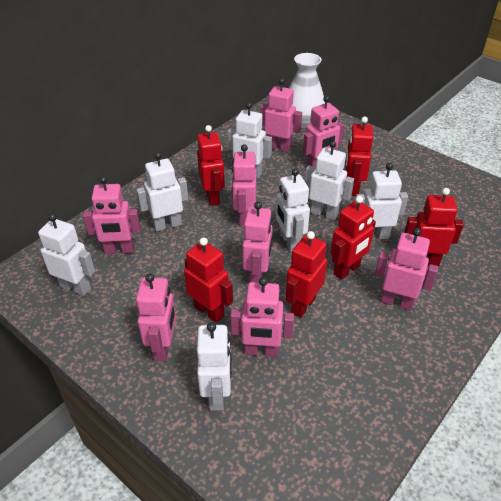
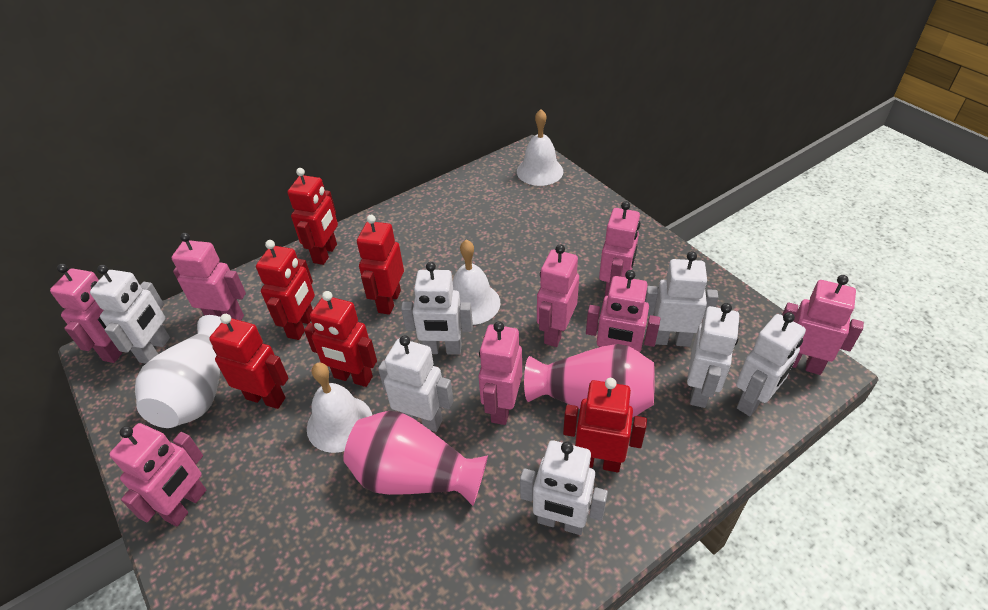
pink vase: 0 -> 2
white bell: 0 -> 3

